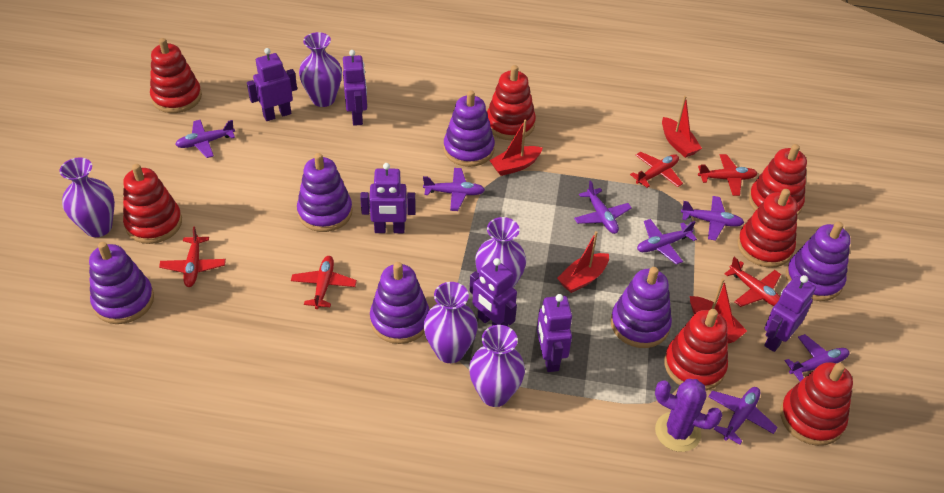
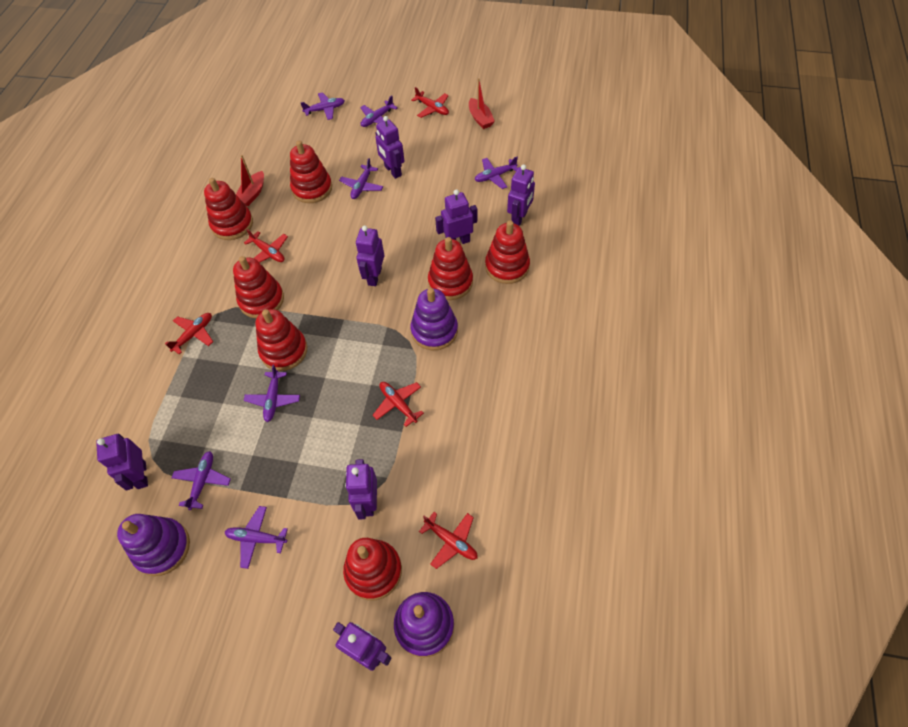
purple cactus: 1 -> 0
purple robot: 6 -> 7
purple stacking toy: 6 -> 3
purple vase: 5 -> 0
red boat: 4 -> 2

